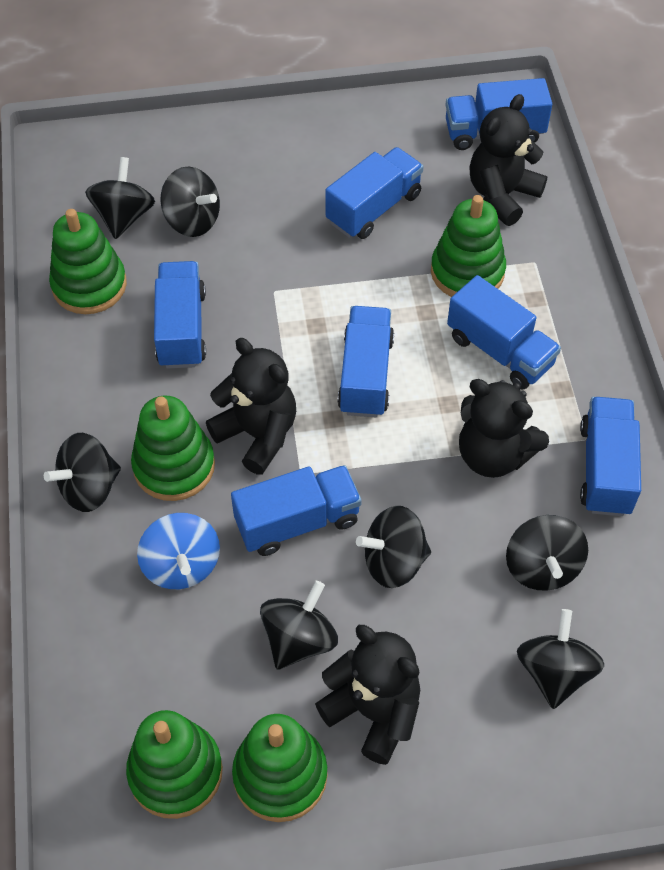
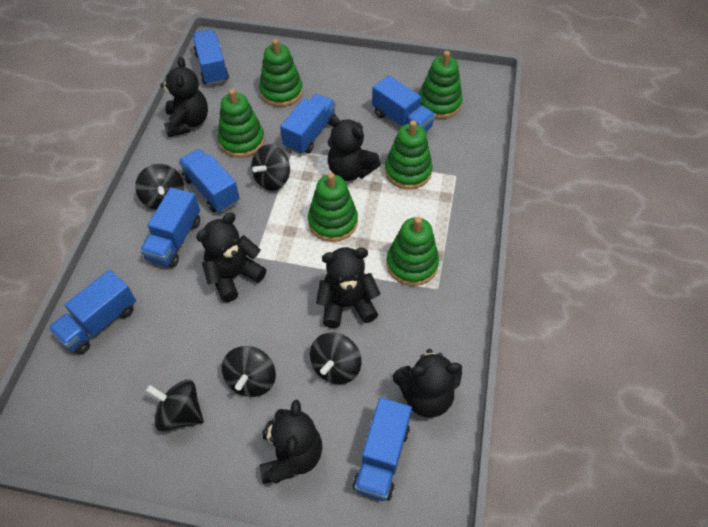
black spinning top: 7 -> 5
black teddy bear: 4 -> 6
blue spinning top: 1 -> 0
green stacking toy: 5 -> 6

